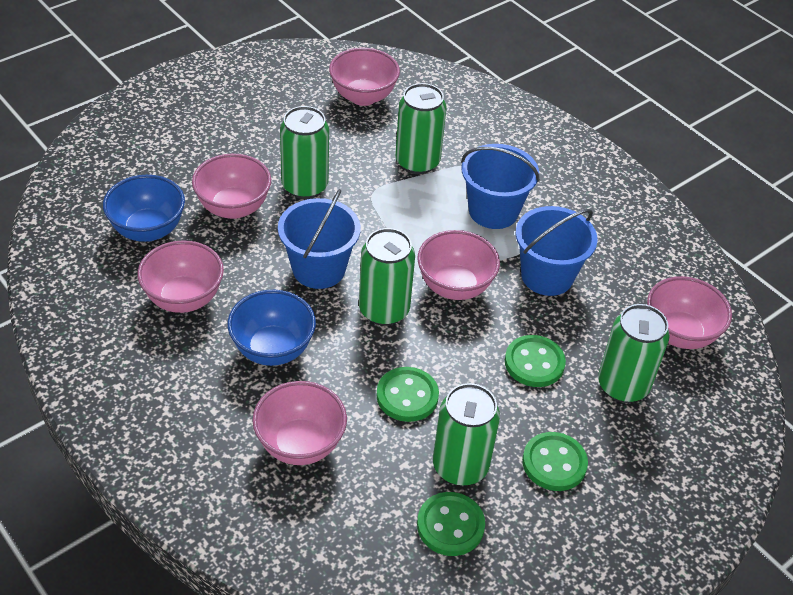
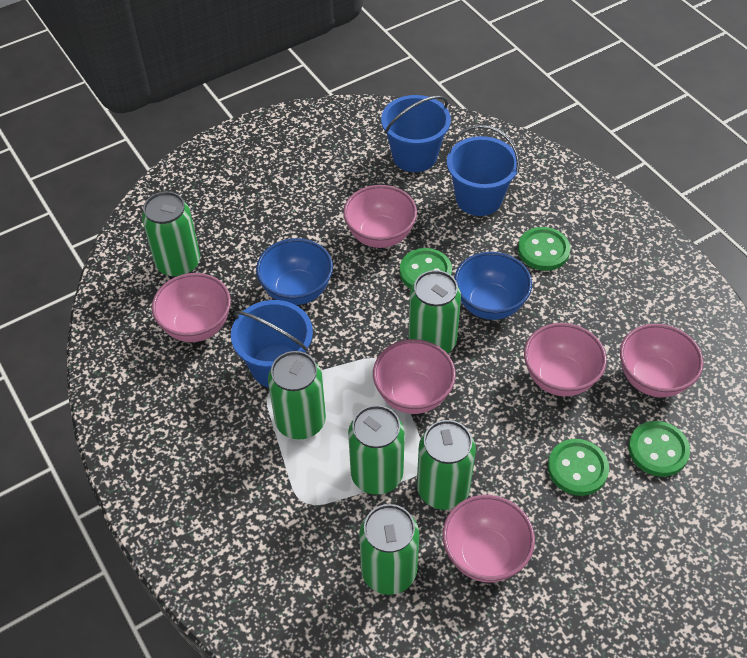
green can: 5 -> 6

